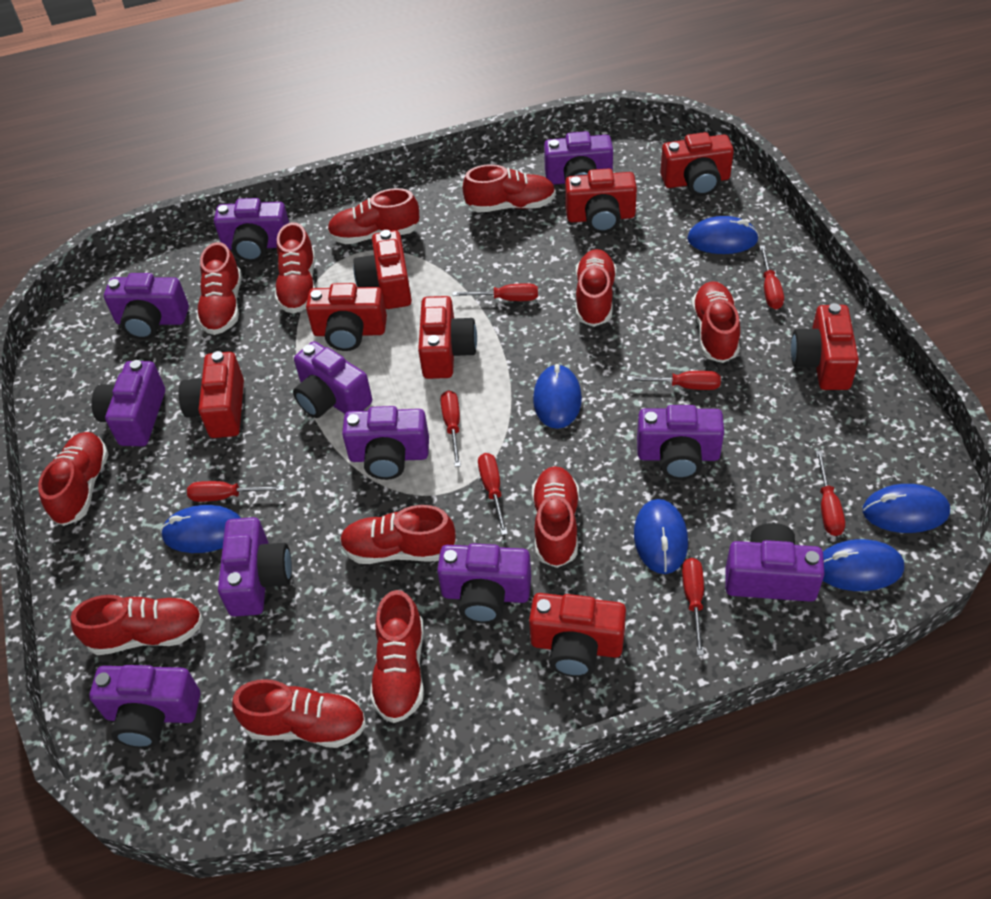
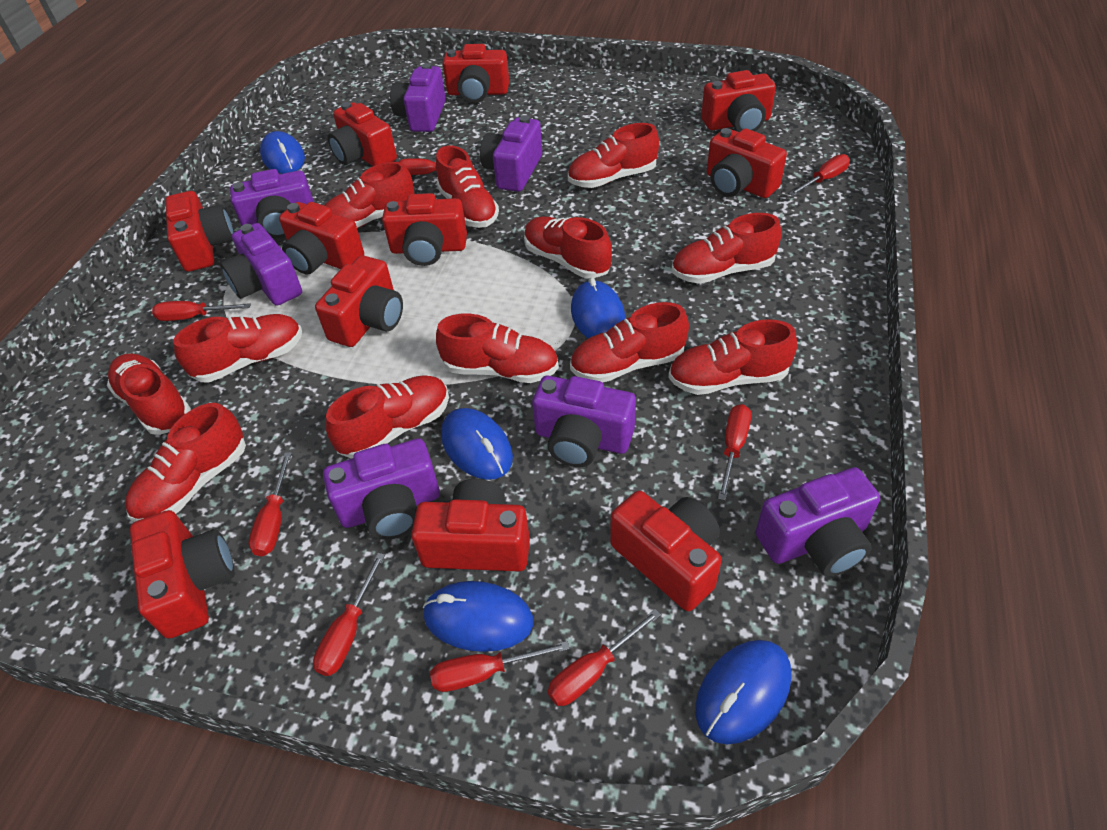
blue mouse: 6 -> 5
purple camera: 11 -> 7
red camera: 8 -> 11

